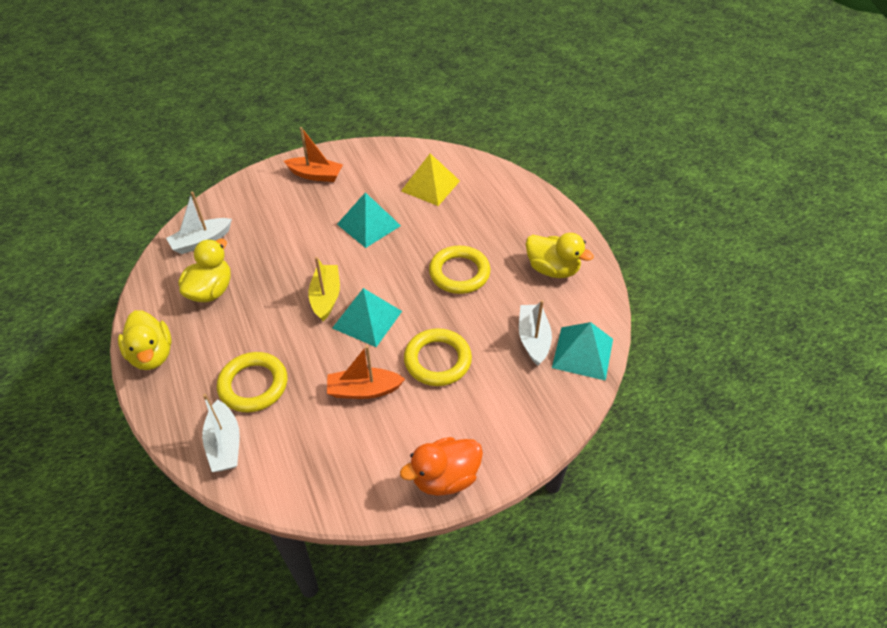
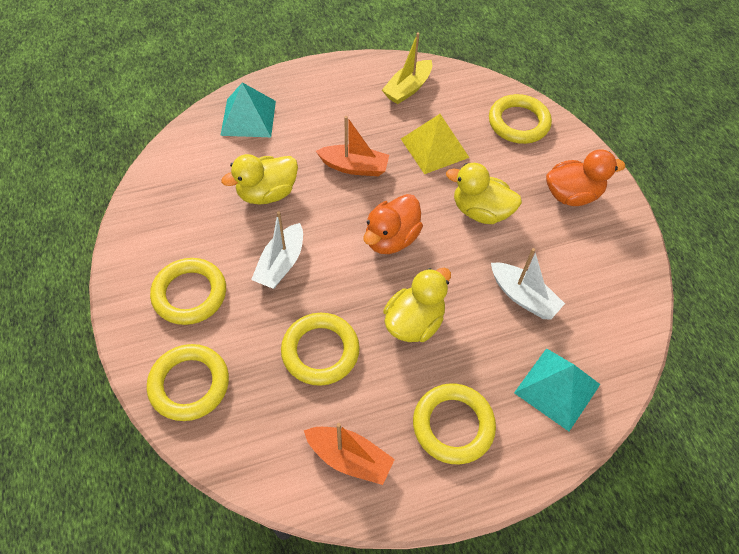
orange duck: 1 -> 2
turquoise pyramid: 3 -> 2
white boat: 3 -> 2
yellow ring: 3 -> 5

